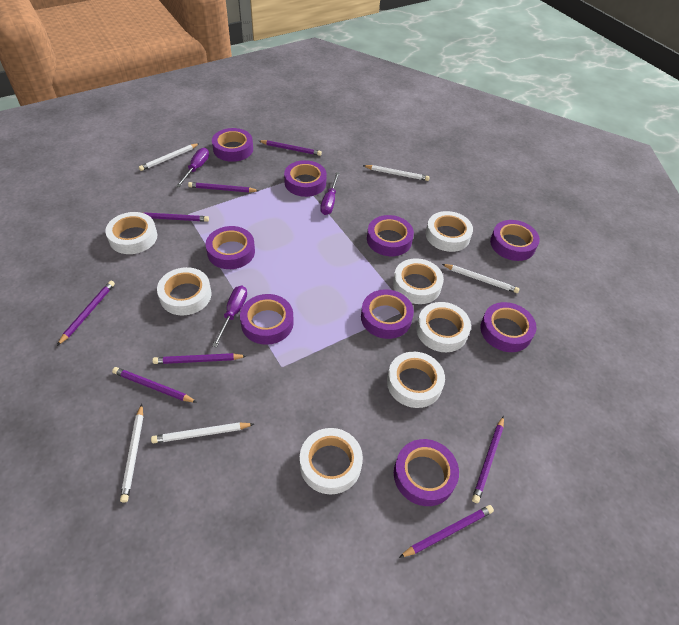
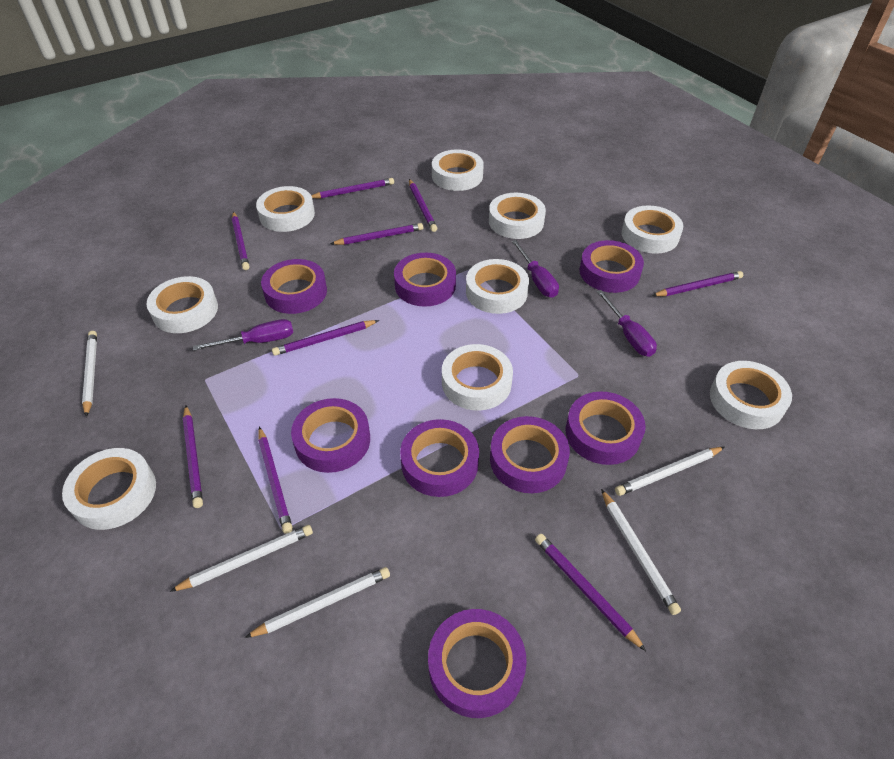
purple pencil: 8 -> 9
purple tape: 9 -> 8
white tape: 7 -> 9

